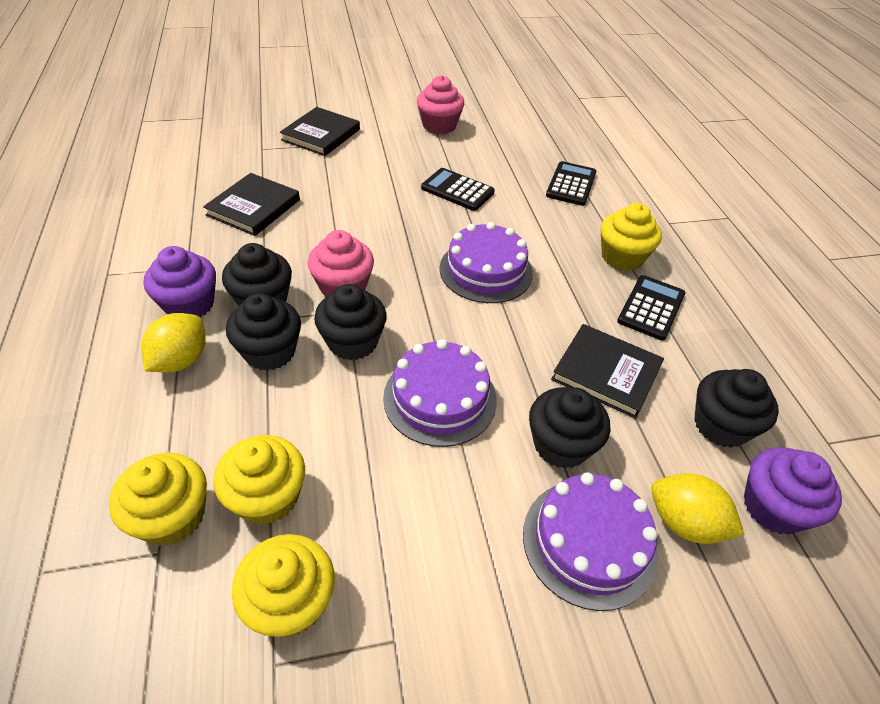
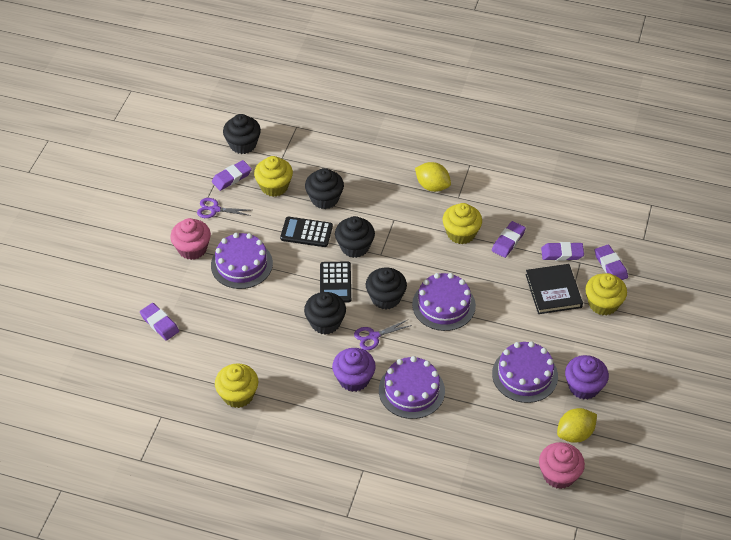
black book: 3 -> 1
black calculator: 3 -> 2
purple cake: 3 -> 4
purple eraser: 0 -> 5
purple scissors: 0 -> 2

